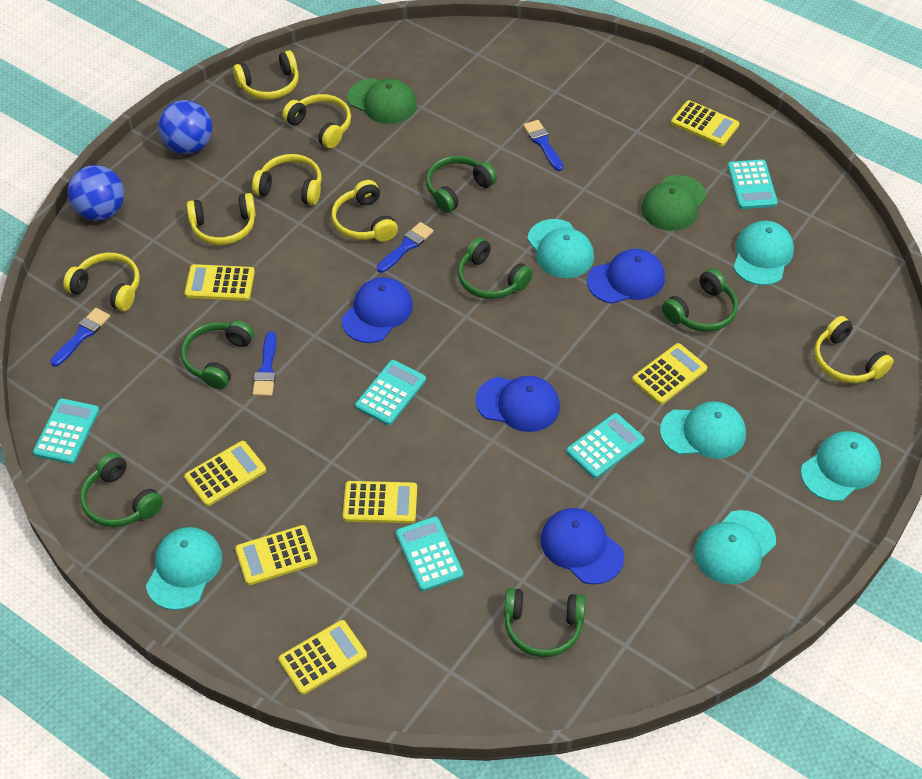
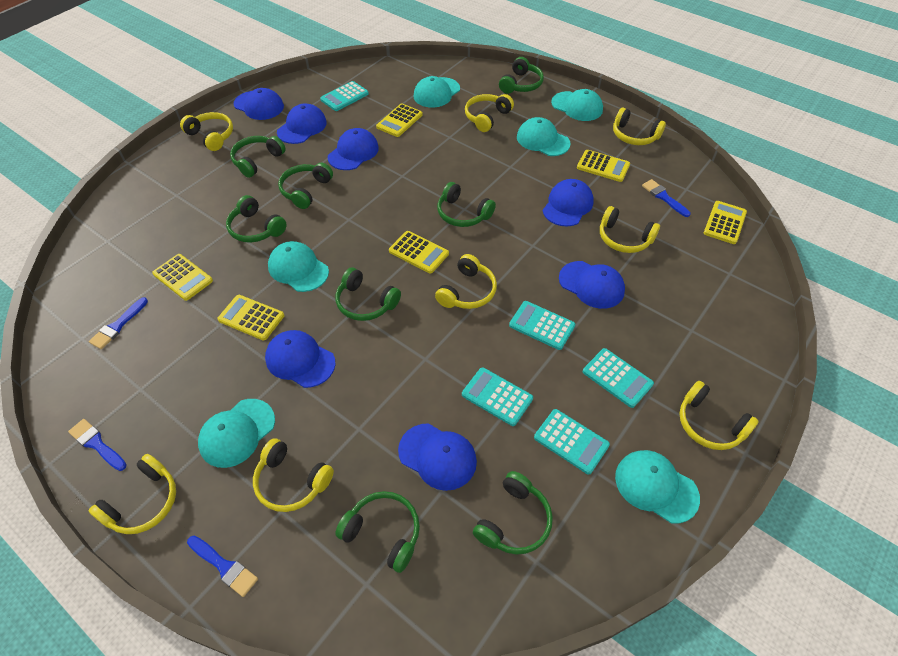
blue ball: 2 -> 0
blue cap: 4 -> 7
green cap: 2 -> 0
green headphones: 6 -> 8
yellow calculator: 7 -> 6
yellow headphones: 7 -> 8

